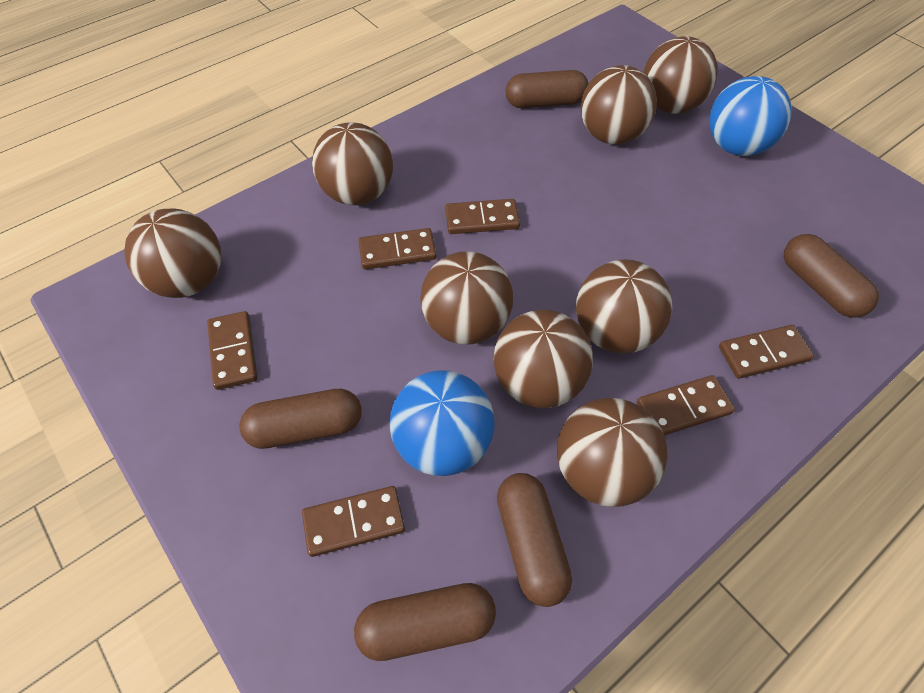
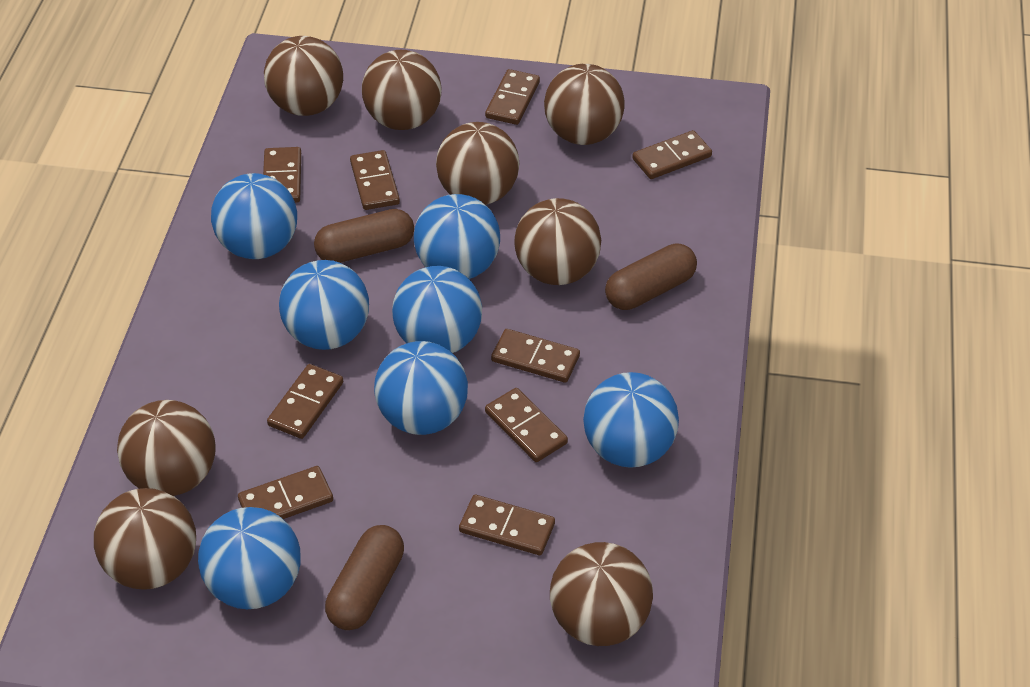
blue ball: 2 -> 7
brown capsule: 5 -> 3
brown domino: 6 -> 9

